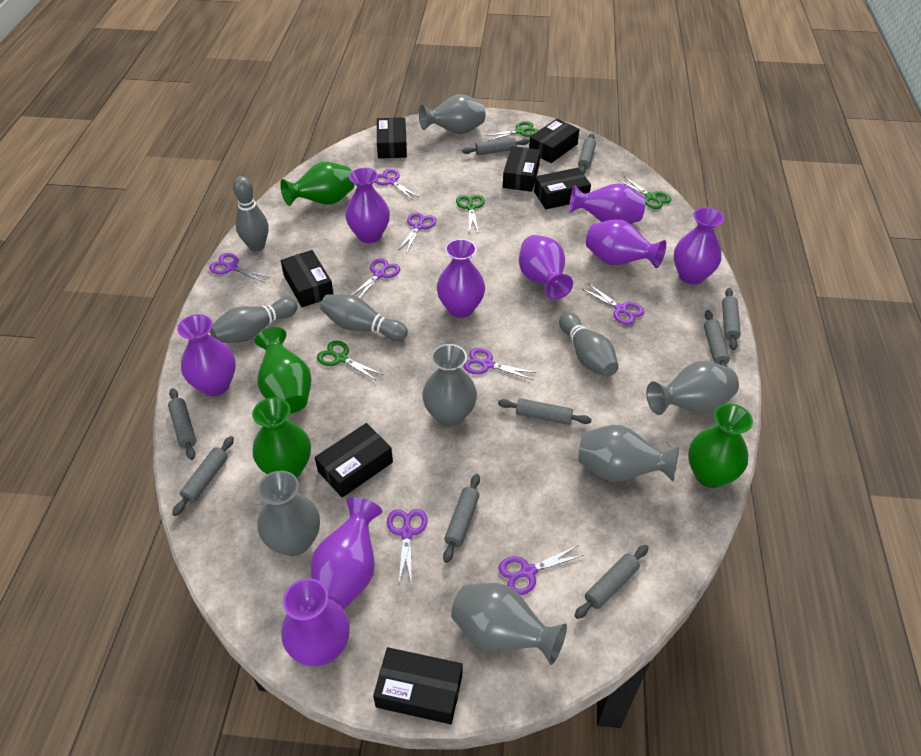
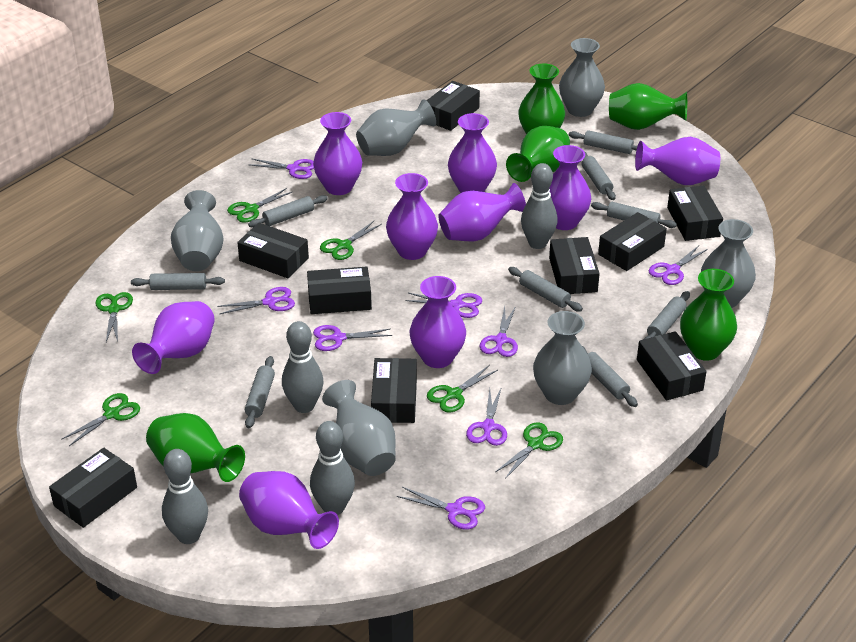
black box: 7 -> 9
green scissors: 4 -> 6
green vase: 4 -> 5

